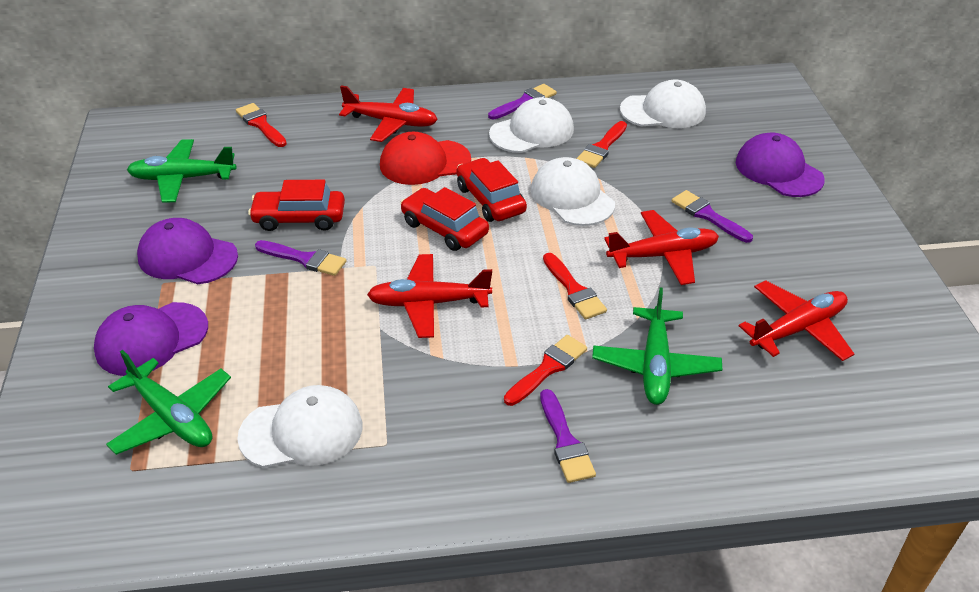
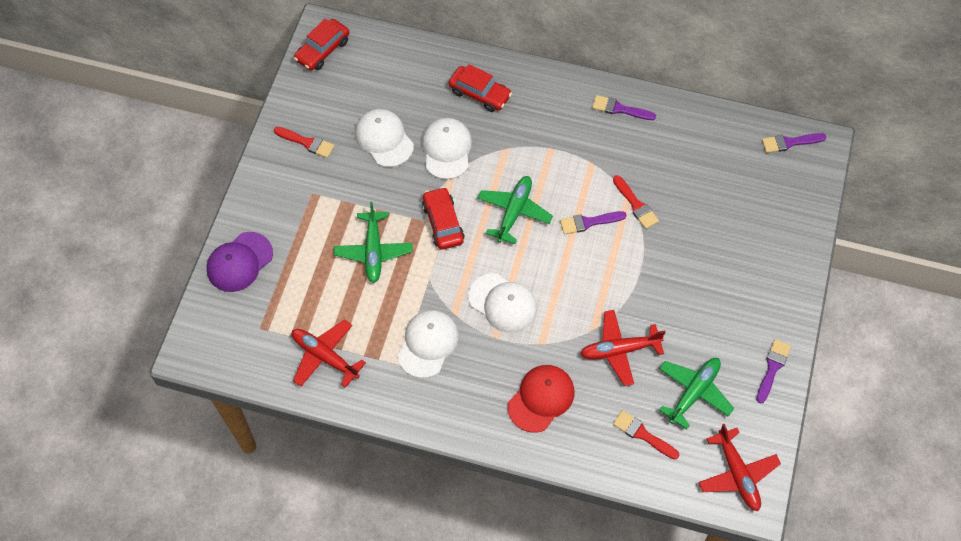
purple cap: 3 -> 1
red brush: 4 -> 3
red plane: 4 -> 3

